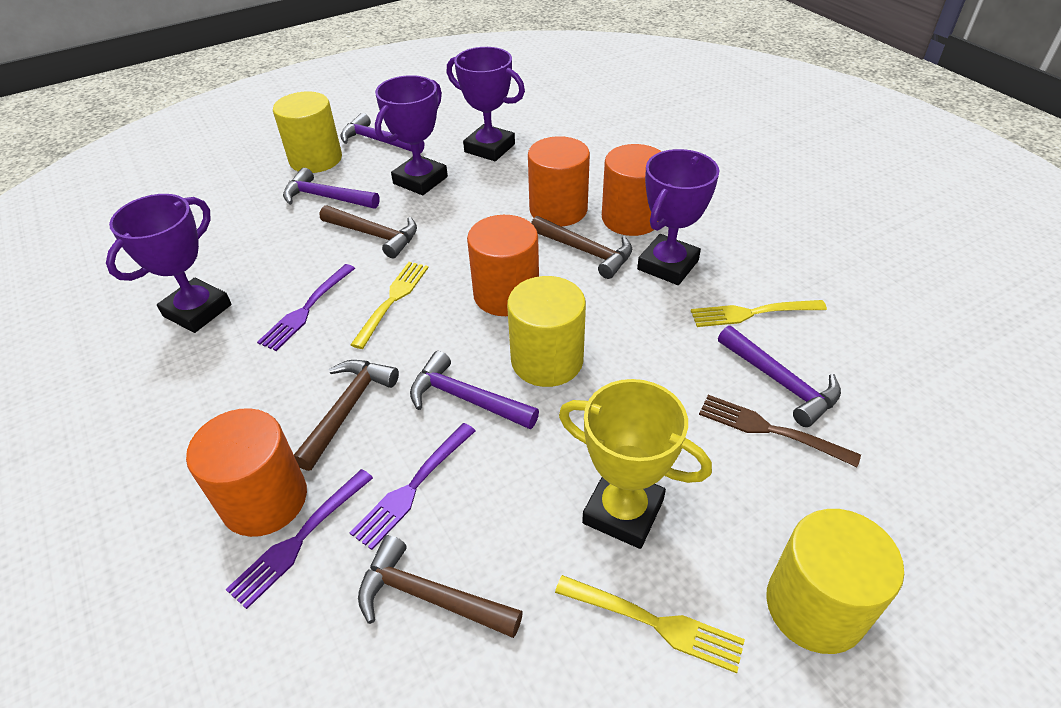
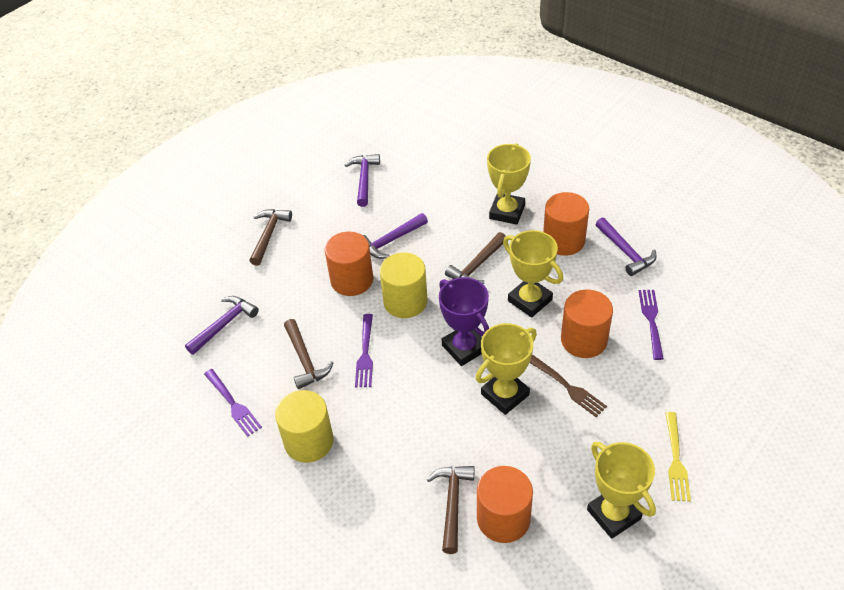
purple trophy: 4 -> 1
yellow cylinder: 3 -> 2
yellow fork: 3 -> 1
yellow trophy: 1 -> 4

